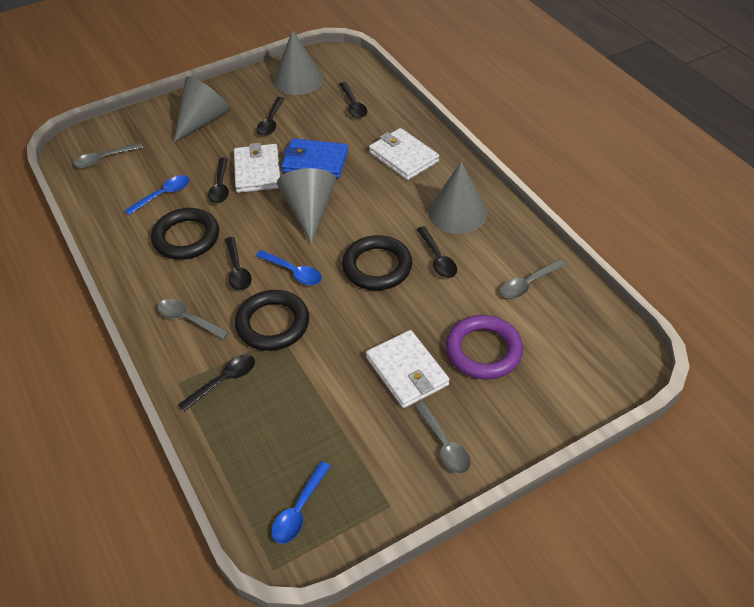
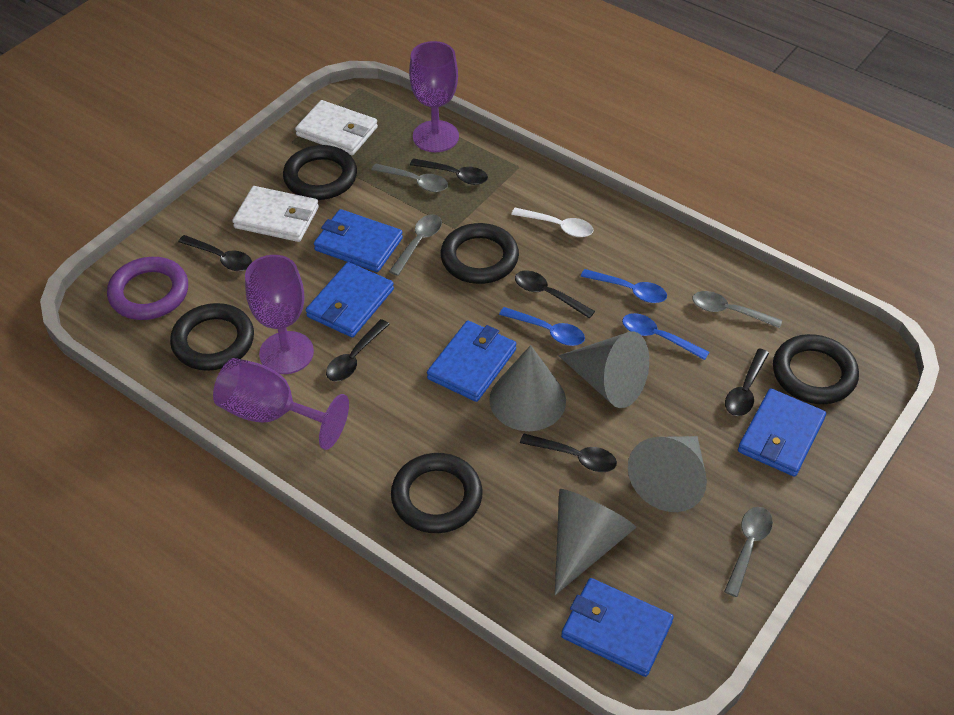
black ring: 3 -> 5
blue wallet: 1 -> 5
purple goblet: 0 -> 3
white spoon: 0 -> 1
white wallet: 3 -> 2

